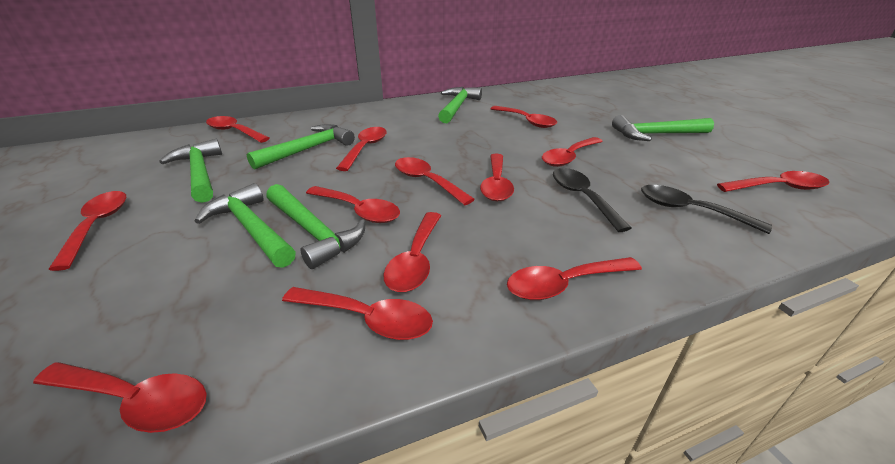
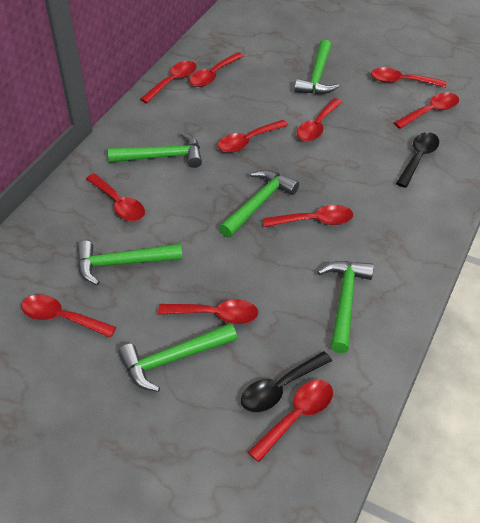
red spoon: 13 -> 11

